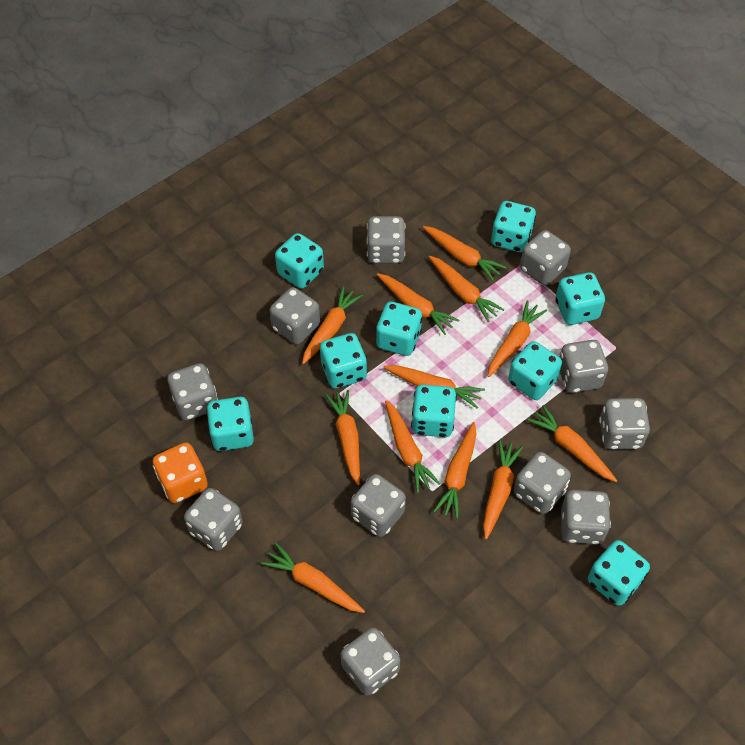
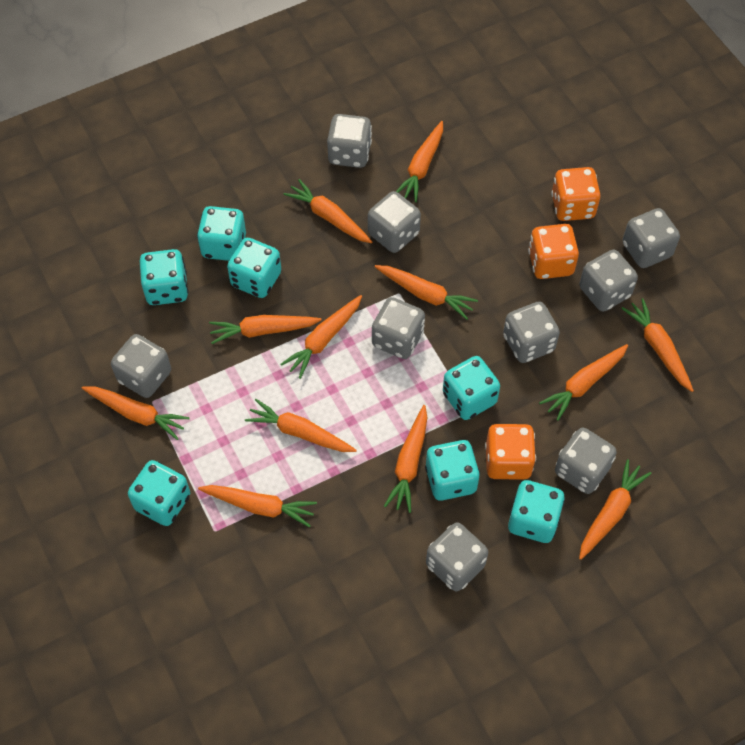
grey dice: 11 -> 9
orange dice: 1 -> 3
turquoise dice: 9 -> 7

